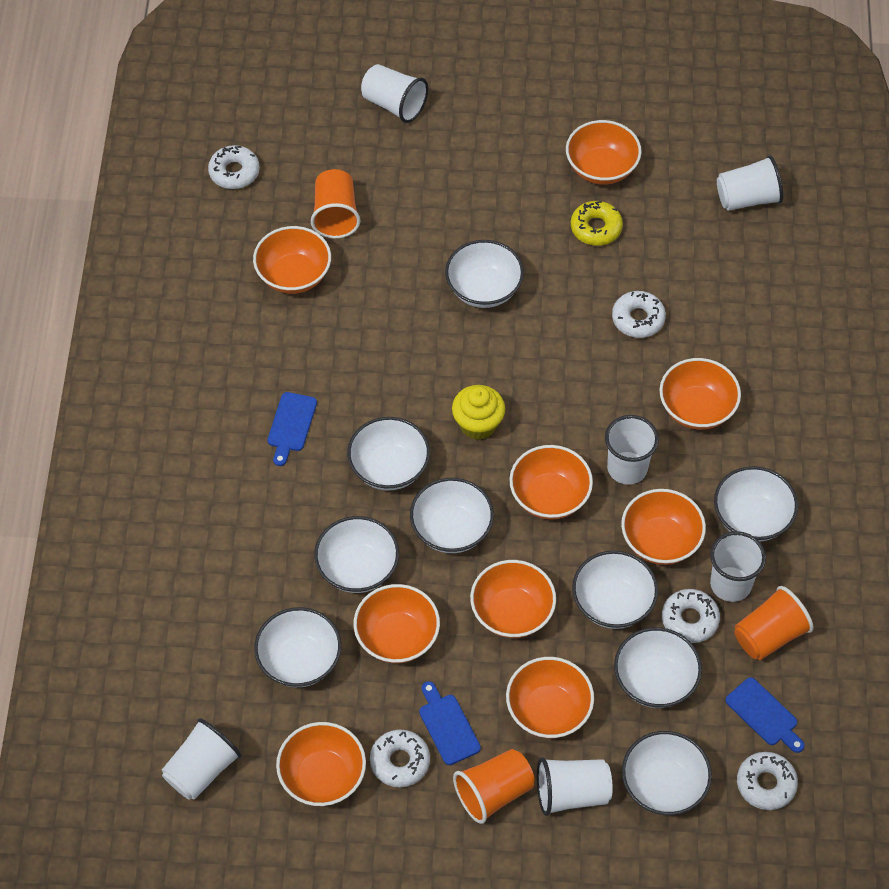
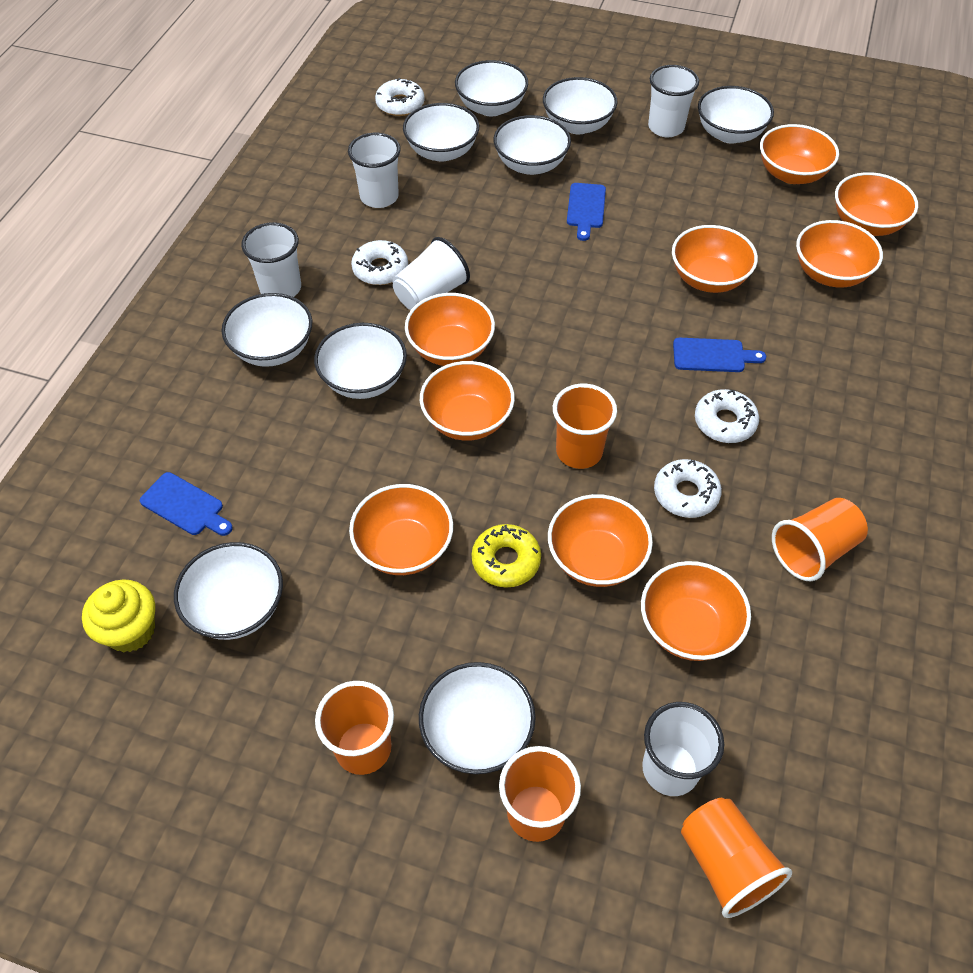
orange cup: 3 -> 5
white cup: 6 -> 5
white donut: 5 -> 4

